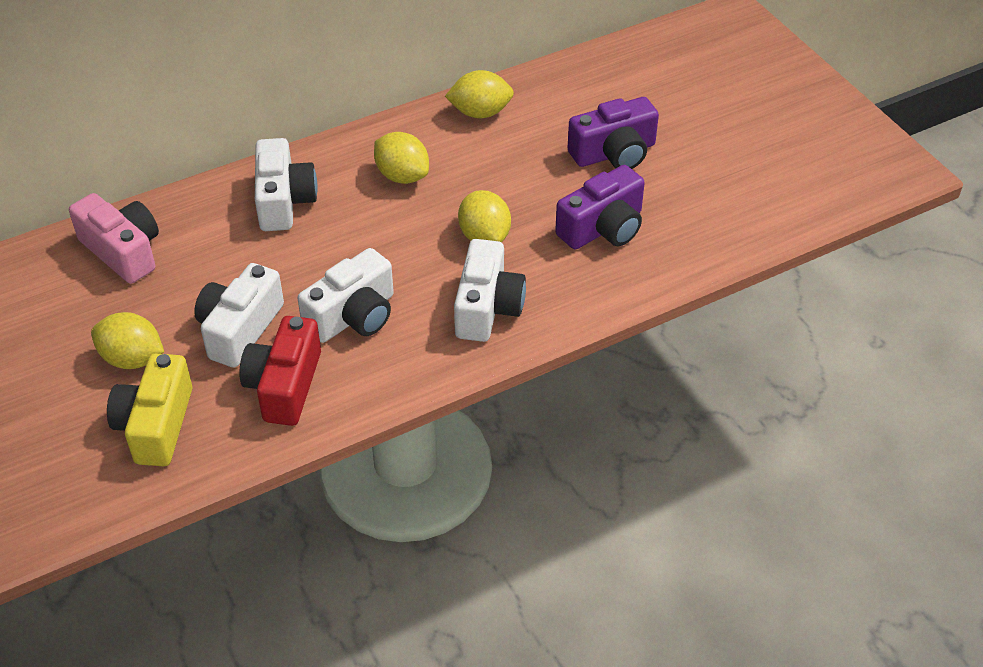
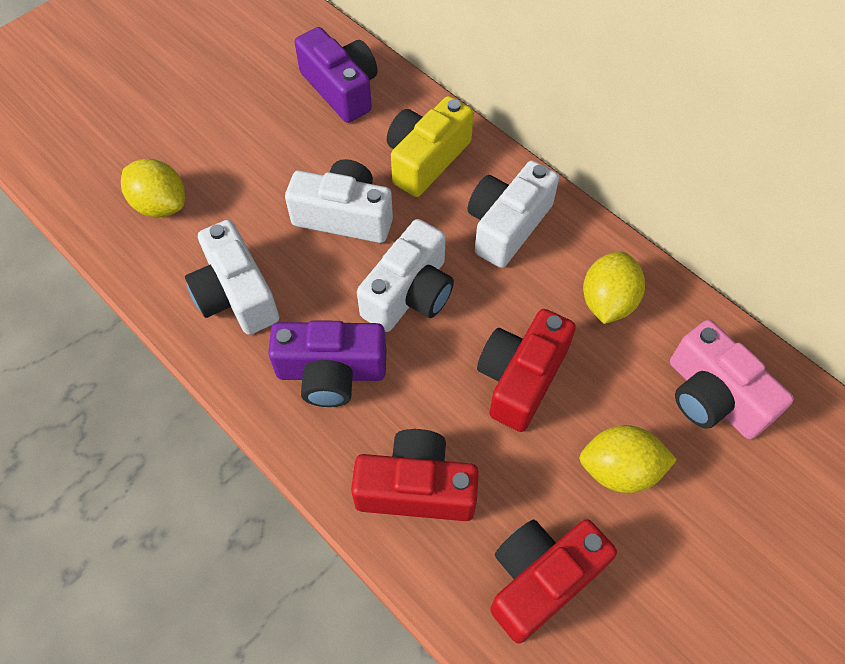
red camera: 1 -> 3
yellow lemon: 4 -> 3

